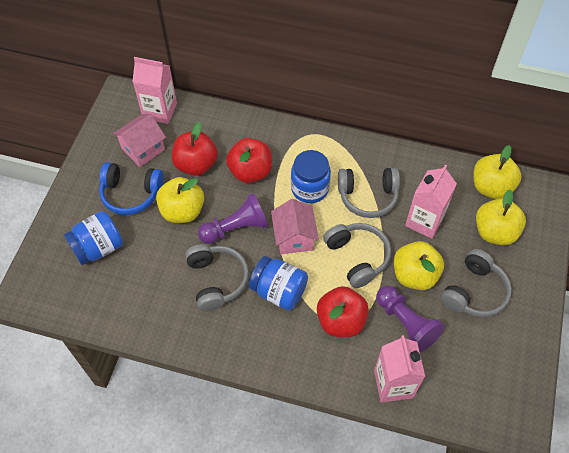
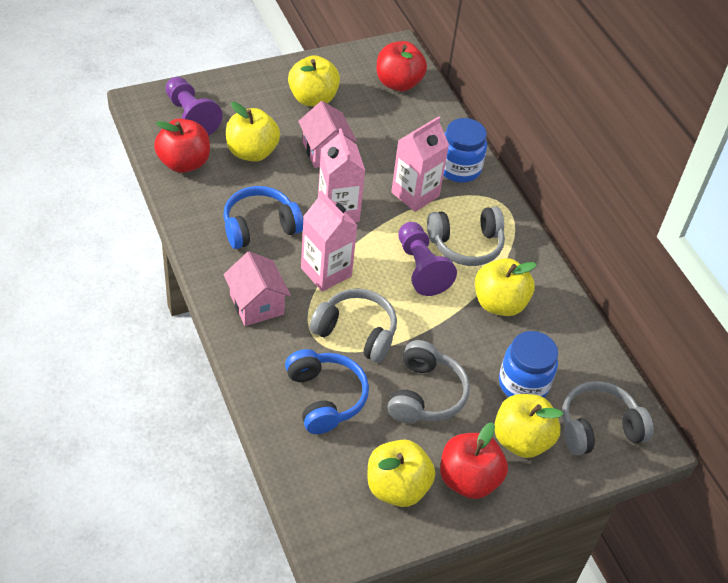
blue headphones: 1 -> 2
blue jar: 3 -> 2
yellow apple: 4 -> 5

